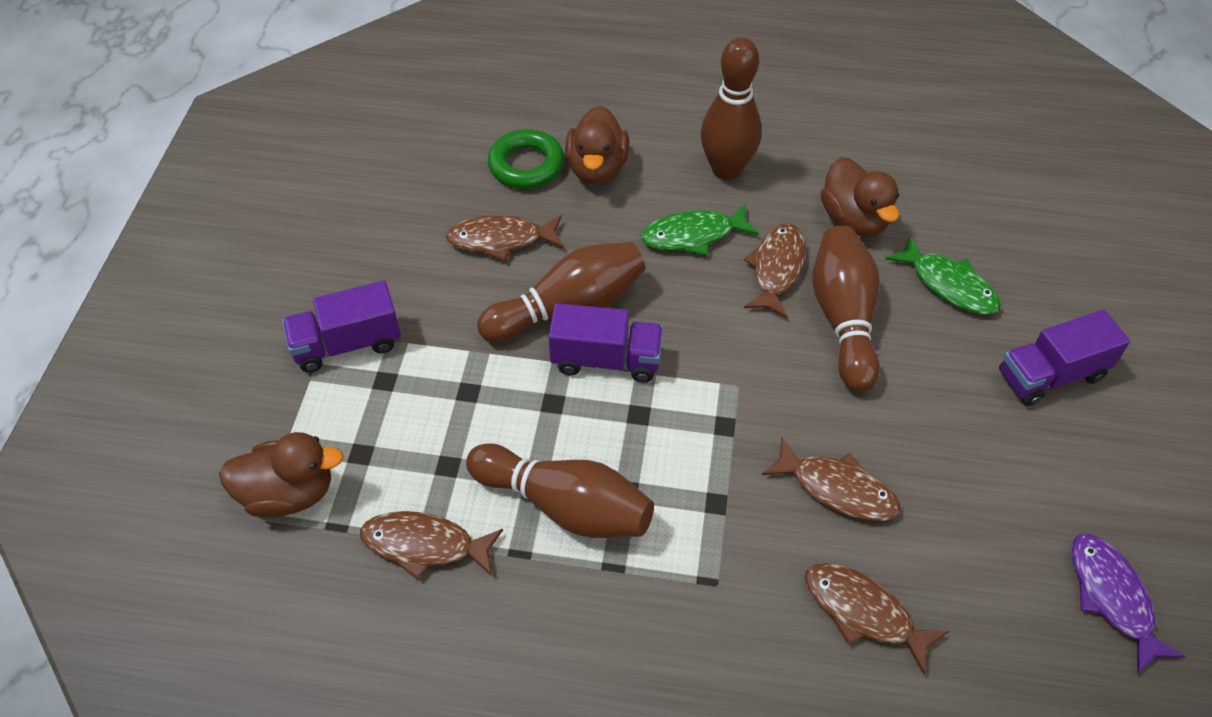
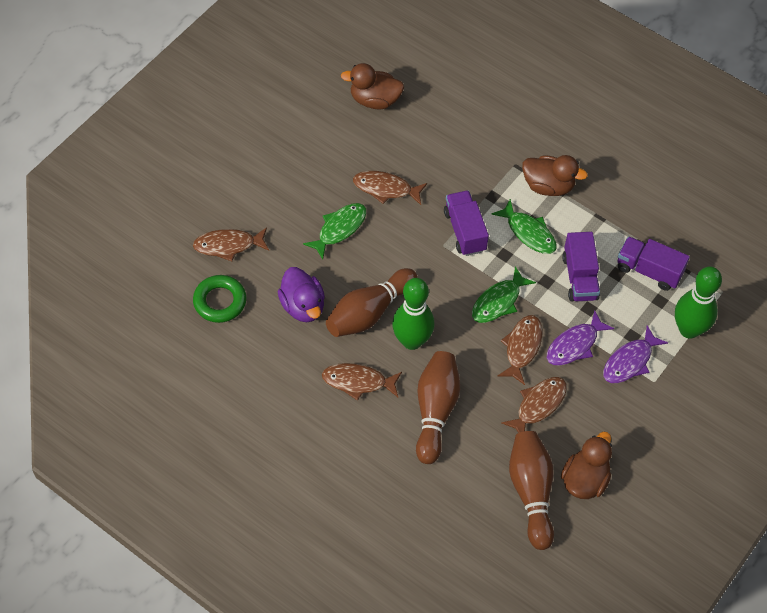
brown bowling pin: 4 -> 3
green bowling pin: 0 -> 2
green fish: 2 -> 3
purple duck: 0 -> 1
purple fish: 1 -> 2

